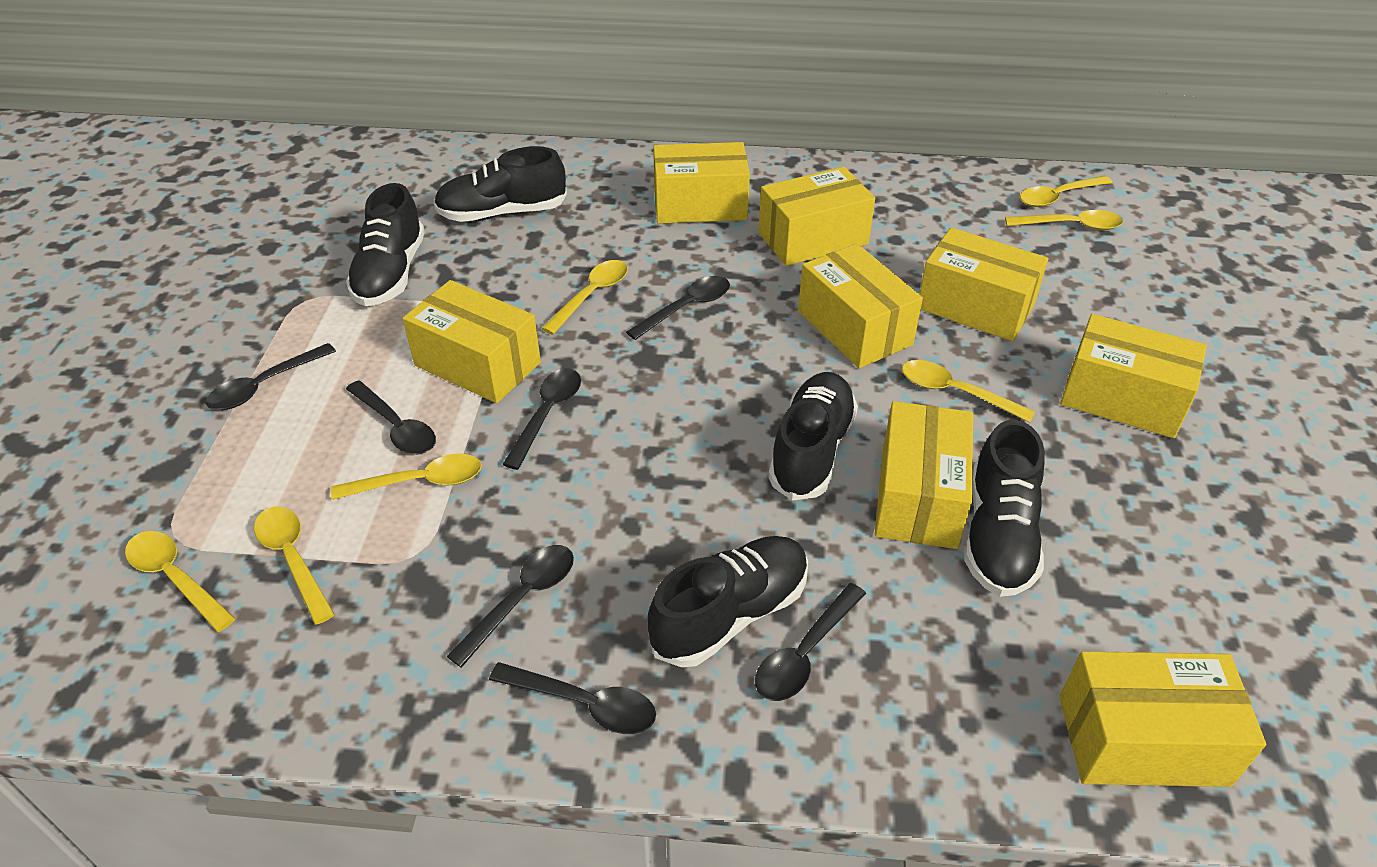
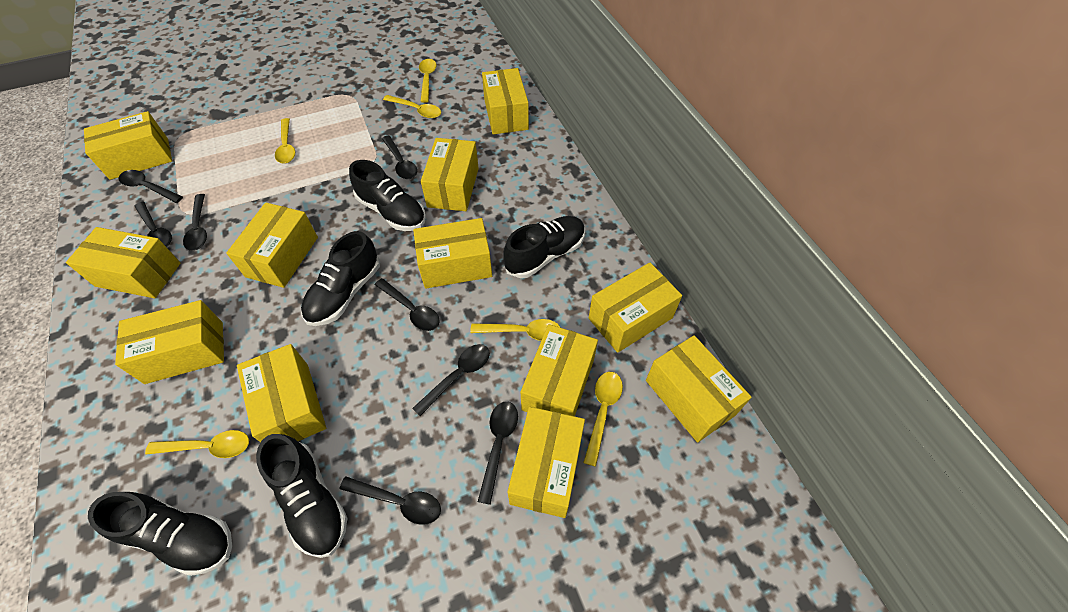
black spoon: 7 -> 8
yellow box: 8 -> 12
yellow spoon: 7 -> 6

